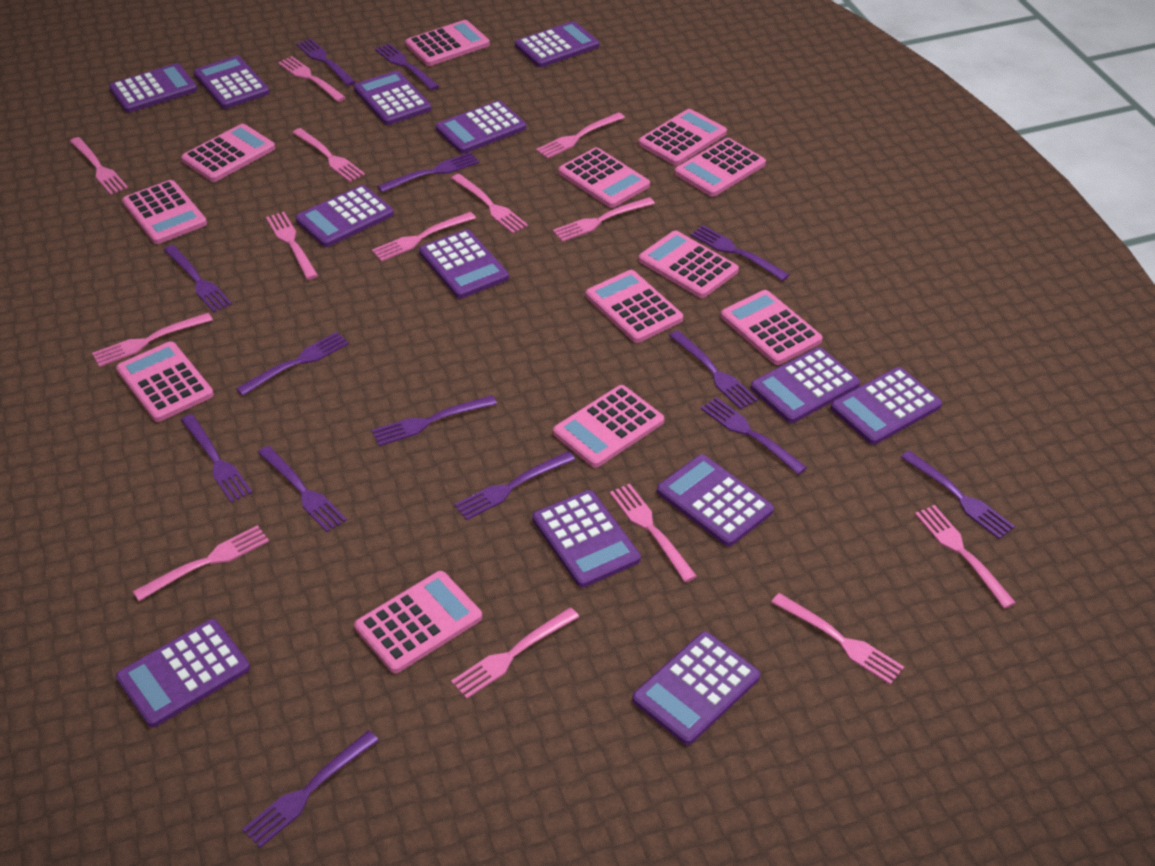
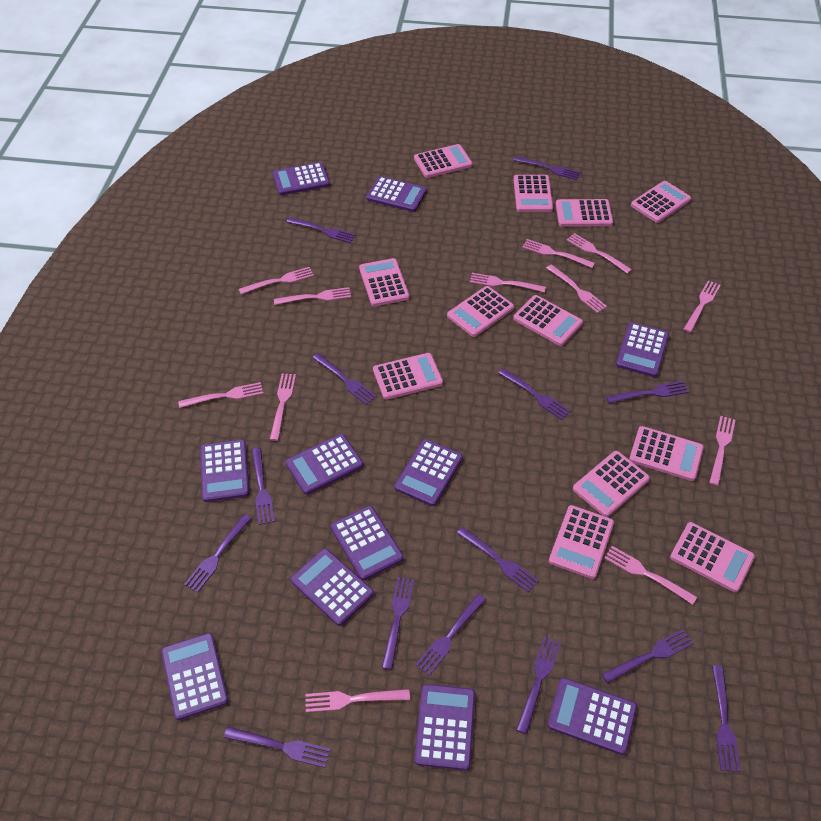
pink fork: 14 -> 12
purple calculator: 13 -> 11

